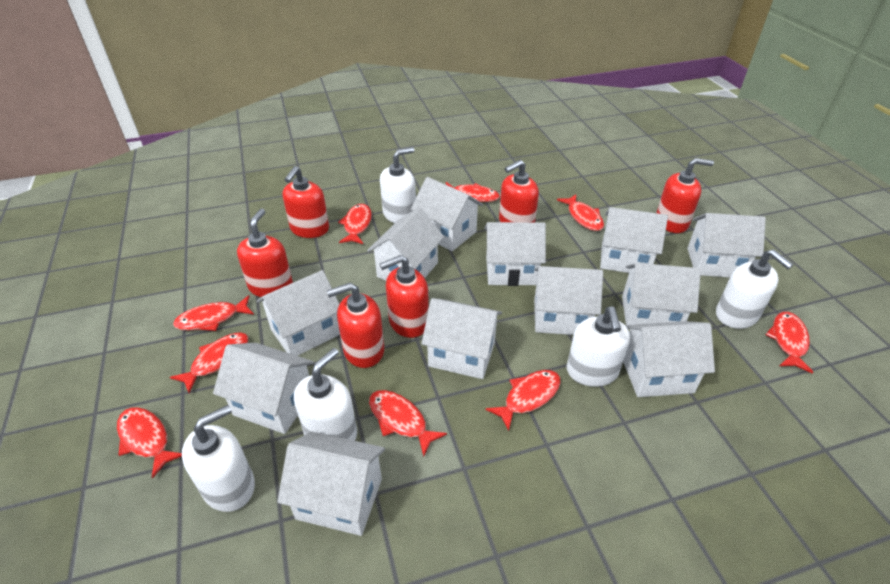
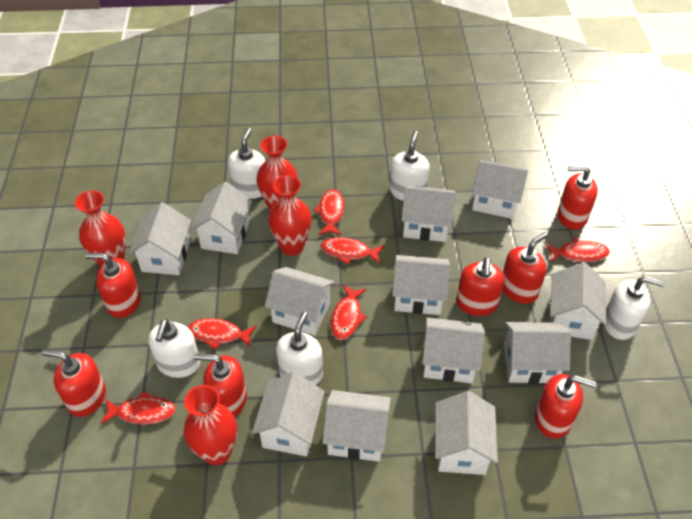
red fish: 9 -> 6
red soap dispenser: 6 -> 7
red vase: 0 -> 4

